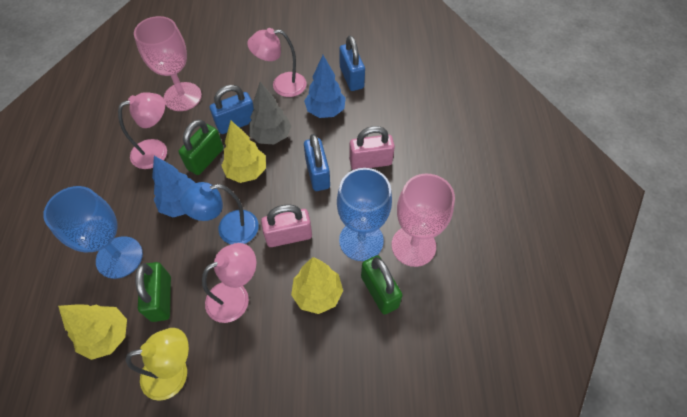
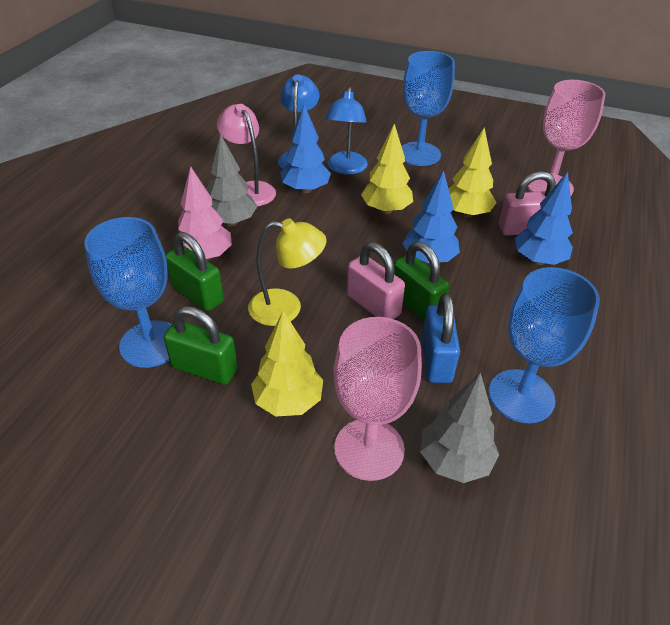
blue goblet: 2 -> 3
blue lamp: 1 -> 2
blue padlock: 3 -> 1
blue tree: 2 -> 3
grey tree: 1 -> 2
pink lamp: 3 -> 1
pink tree: 0 -> 1

